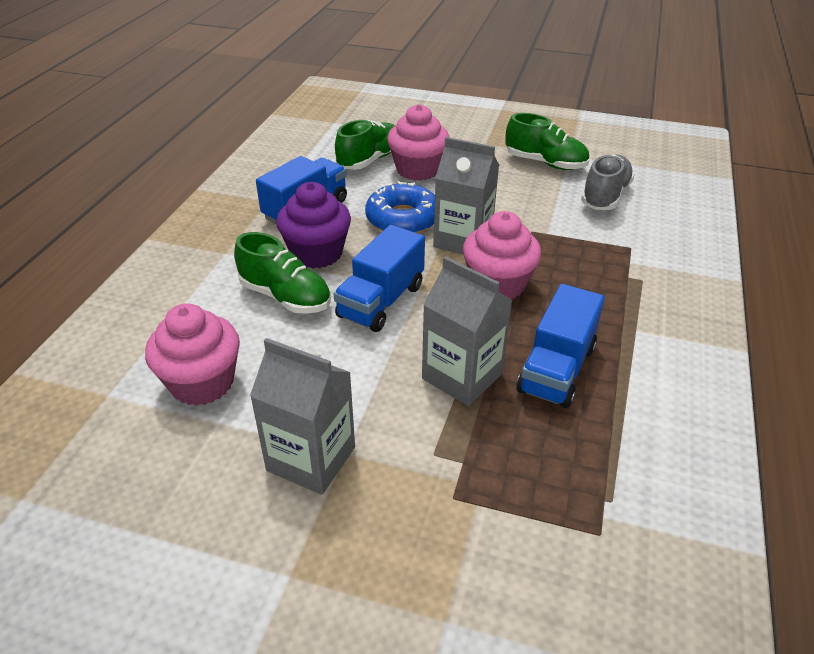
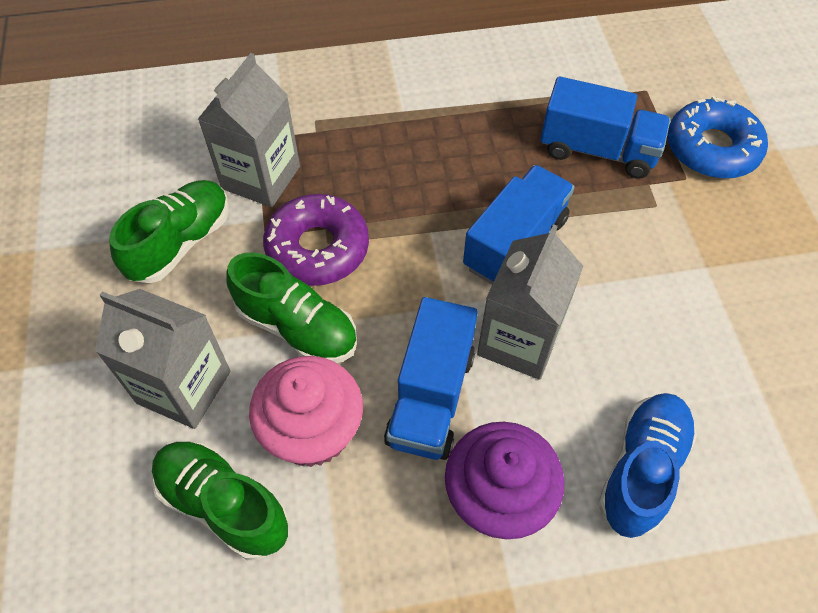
blue shoe: 0 -> 1
grey shoe: 1 -> 0
pink cupcake: 3 -> 1
purple donut: 0 -> 1

